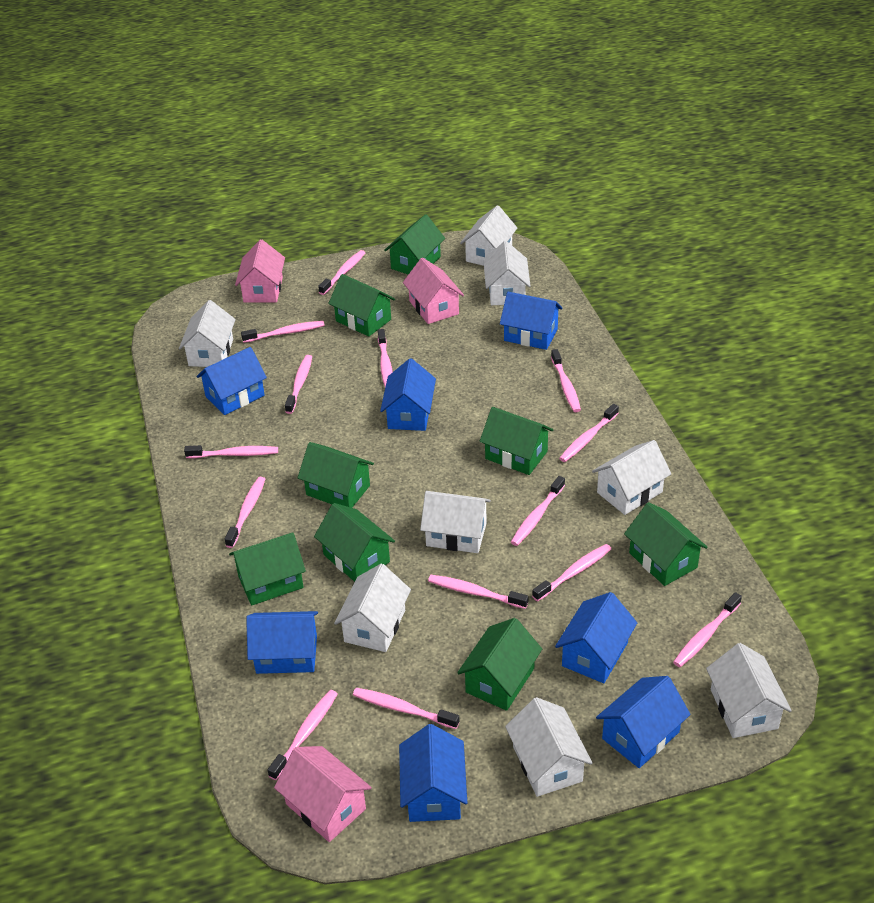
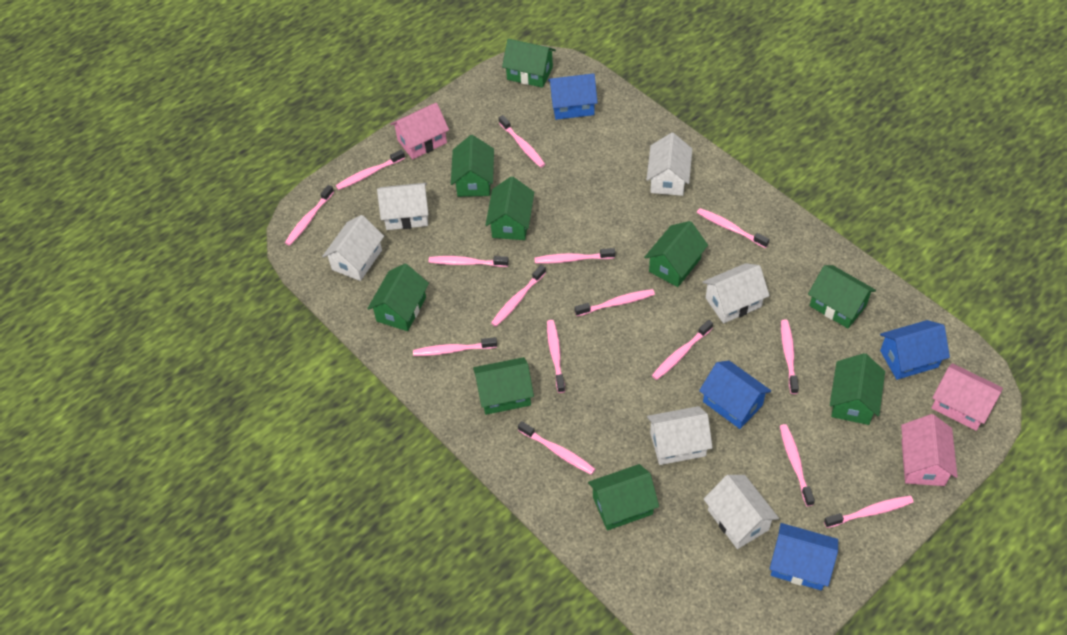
blue house: 7 -> 4
green house: 8 -> 9
pink toothbrush: 14 -> 15
white house: 8 -> 6

